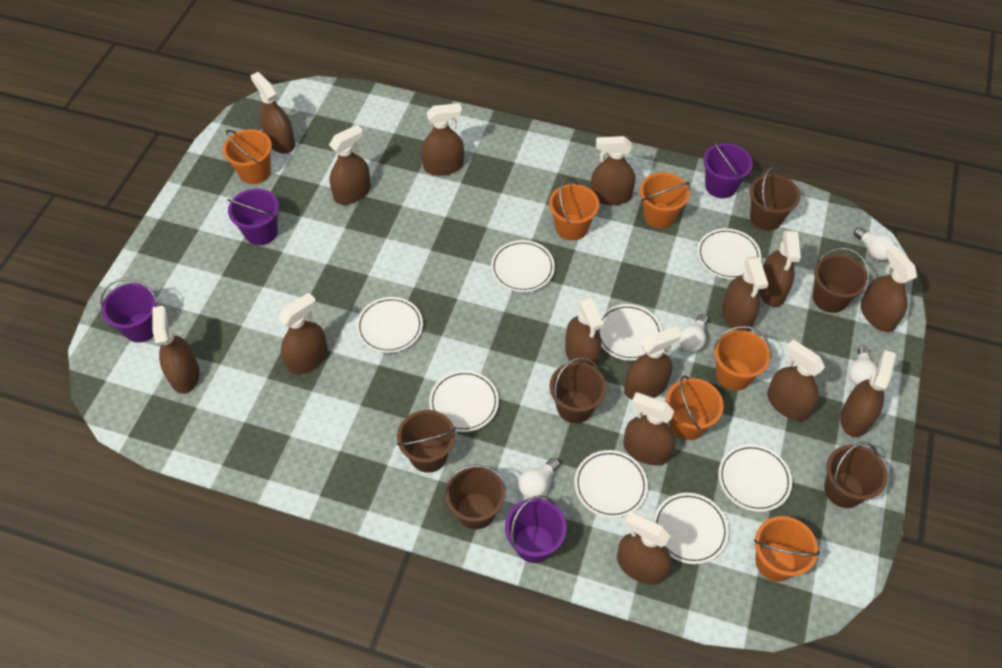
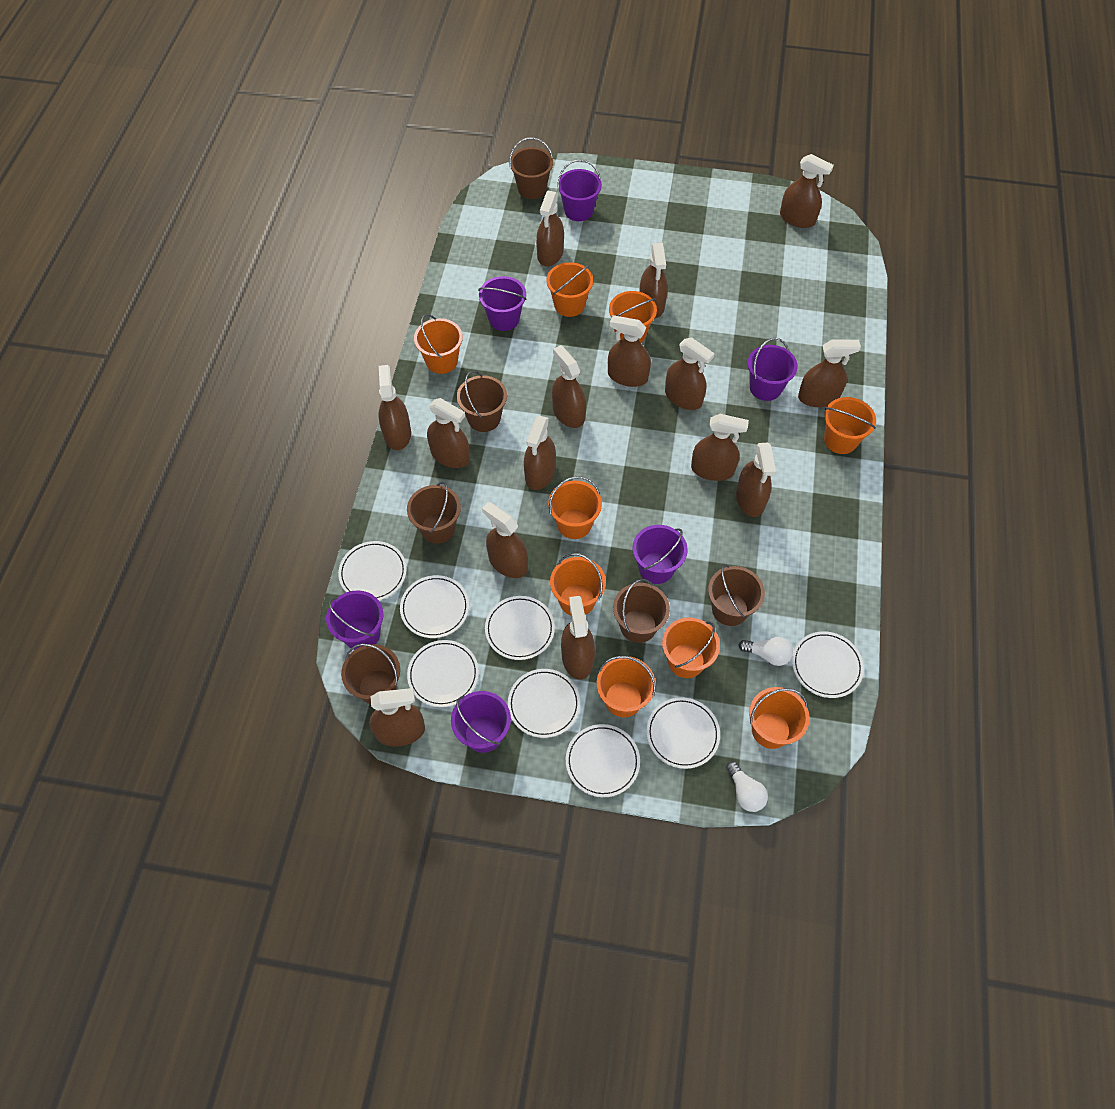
orange bucket: 6 -> 9
purple bucket: 4 -> 6
white light bulb: 4 -> 2

